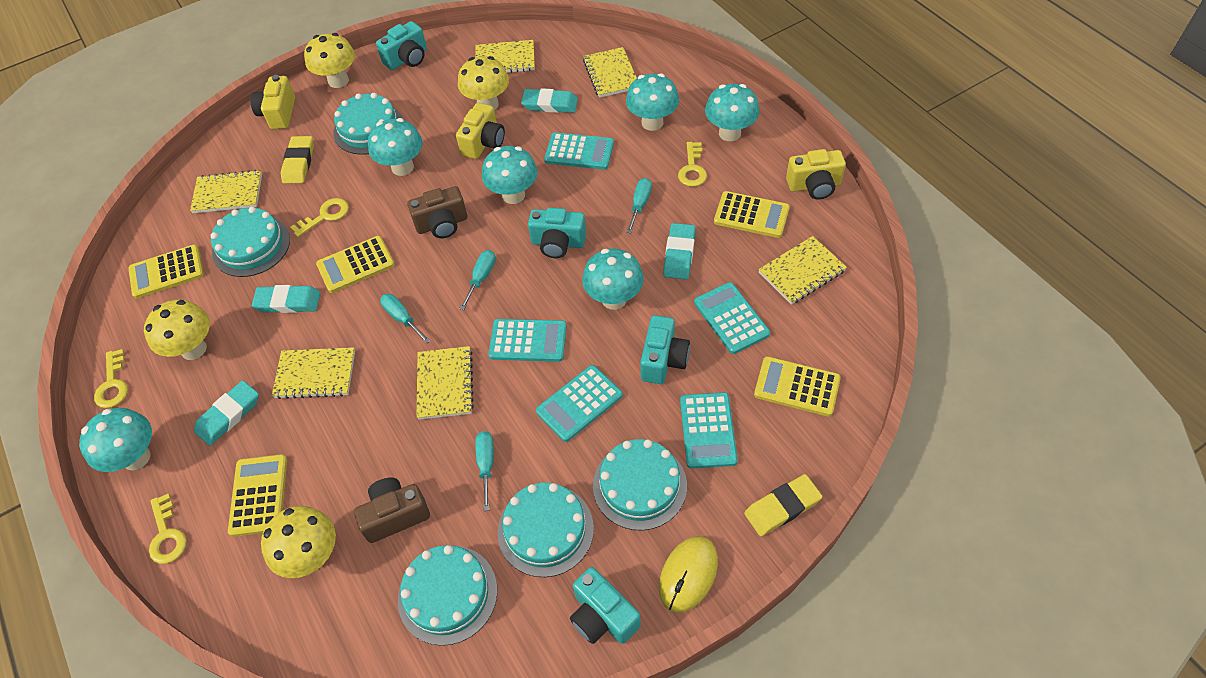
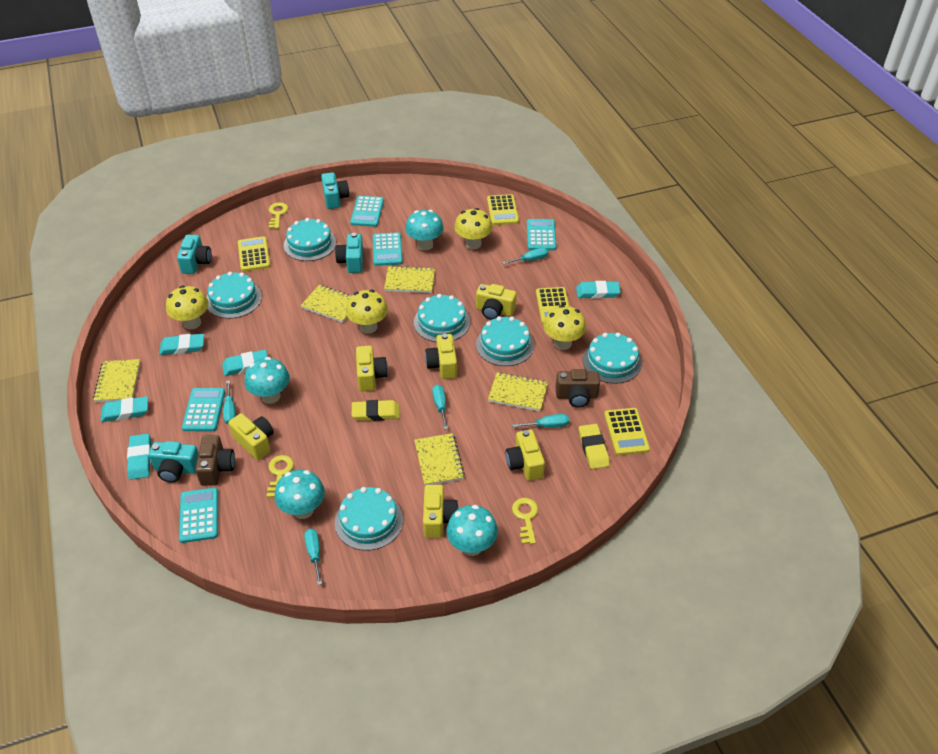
turquoise cake: 5 -> 6
turquoise eraser: 4 -> 5
turquoise mushroom: 6 -> 4
turquoise screwdriver: 4 -> 5
yellow calculator: 5 -> 4
yellow camera: 3 -> 6
yellow key: 4 -> 3
yellow mouse: 1 -> 0
yellow notebook: 6 -> 5

